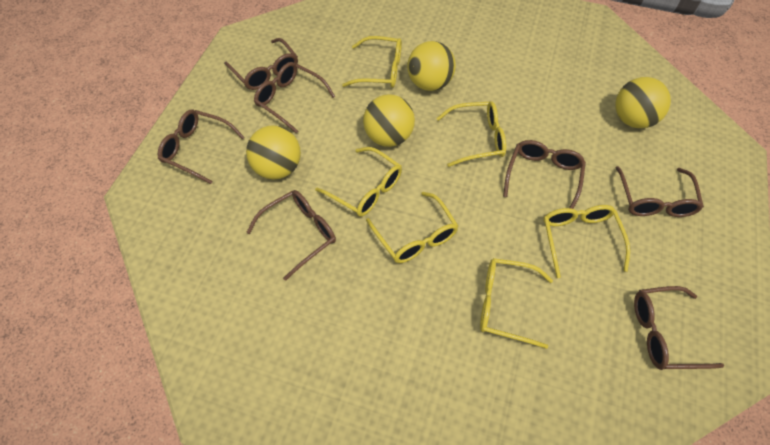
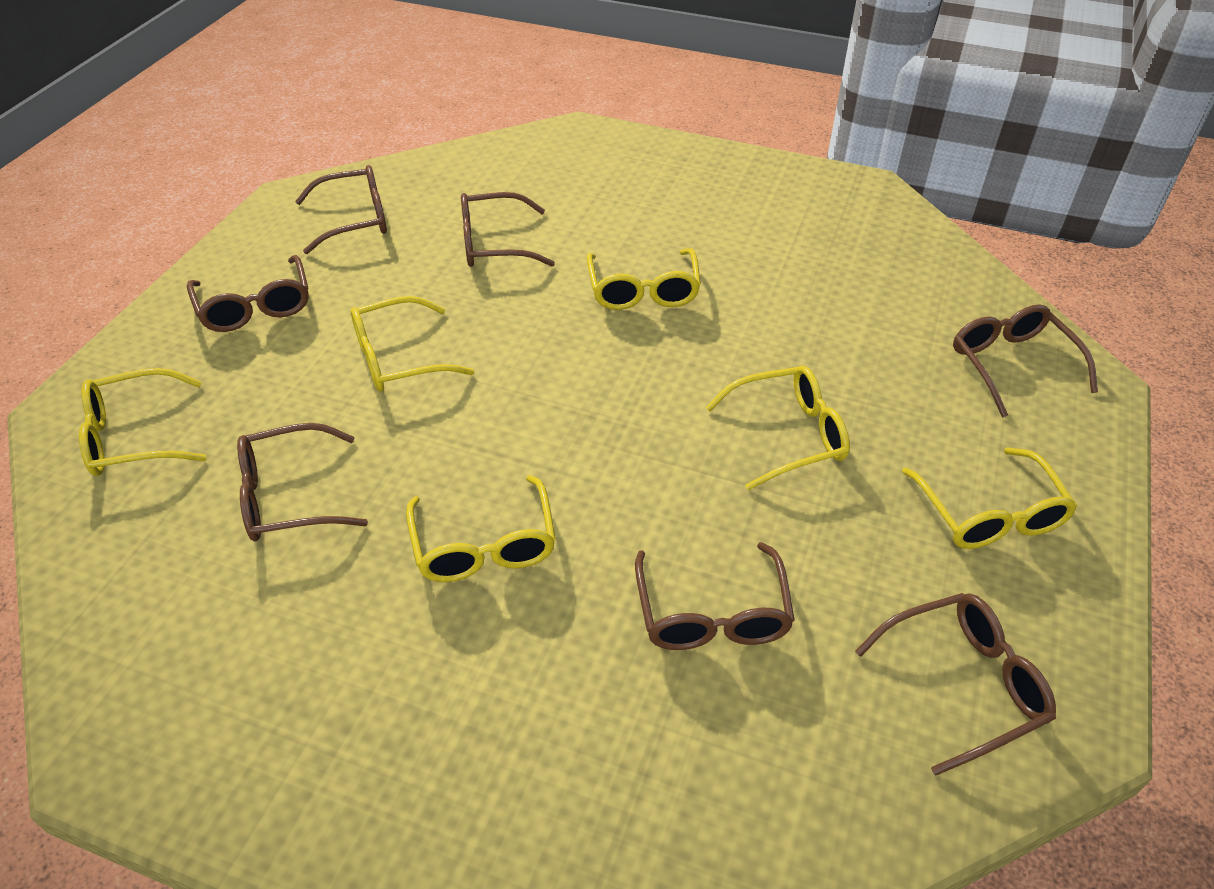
yellow ball: 4 -> 0

